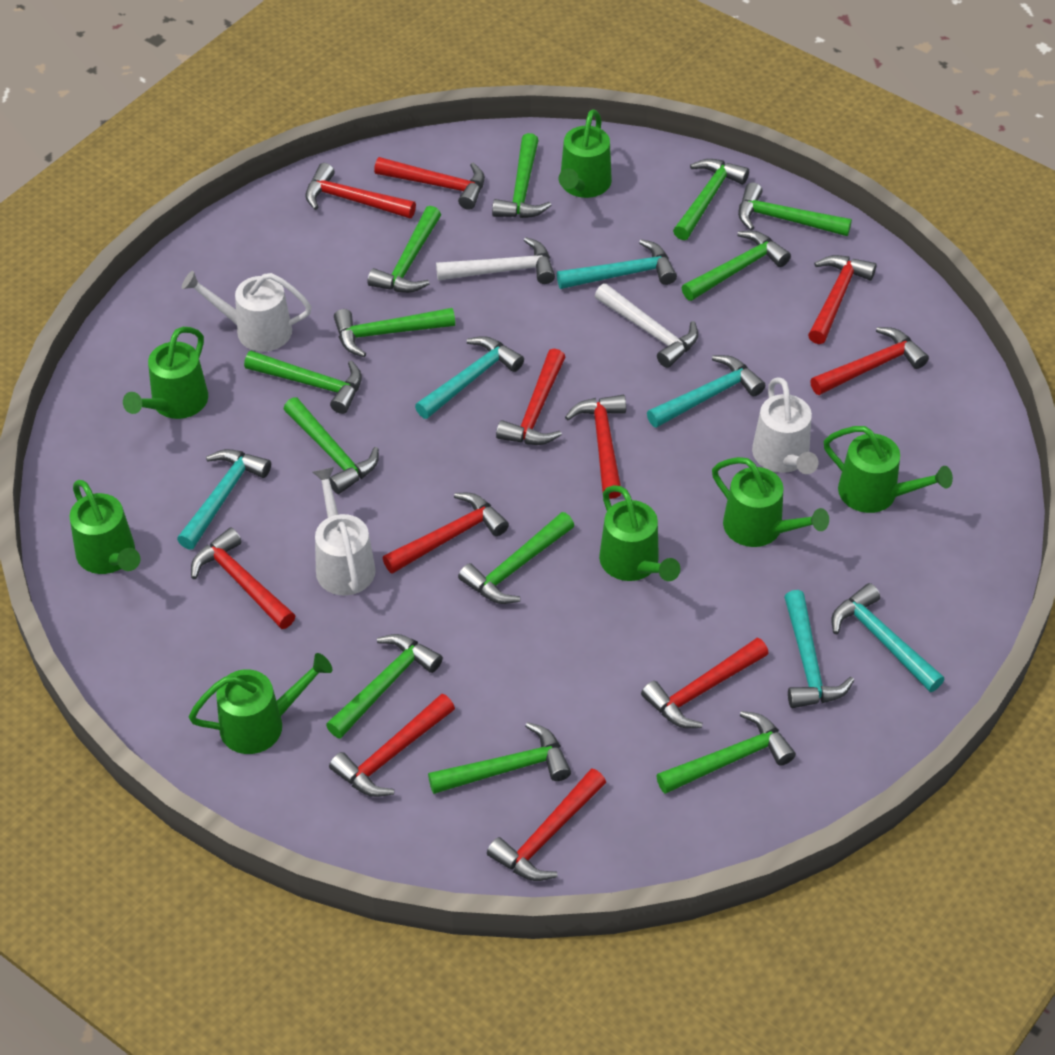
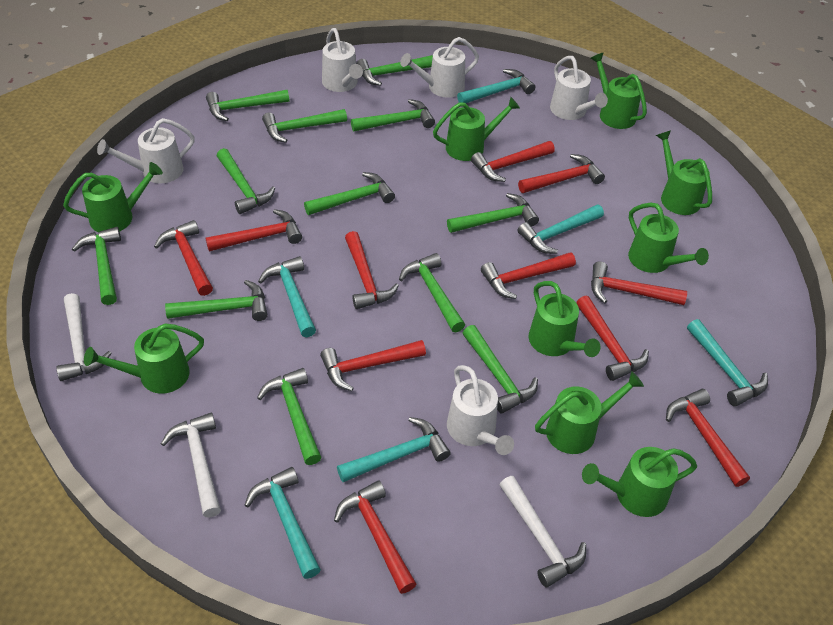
green watering can: 7 -> 9
white hammer: 2 -> 3
white watering can: 3 -> 5

